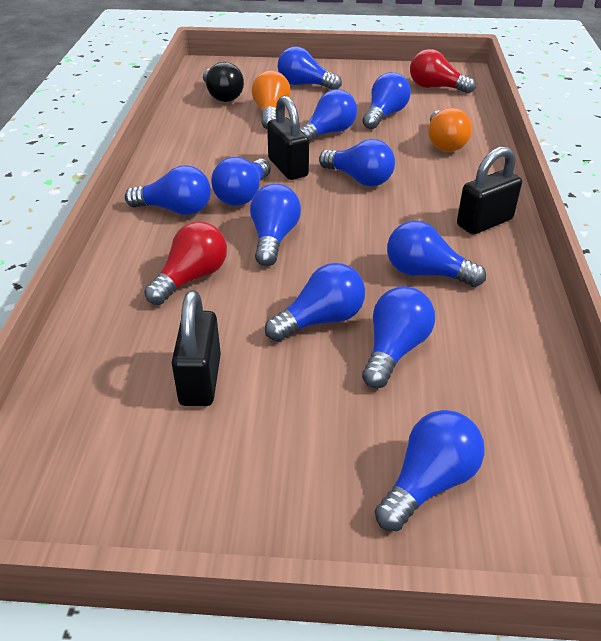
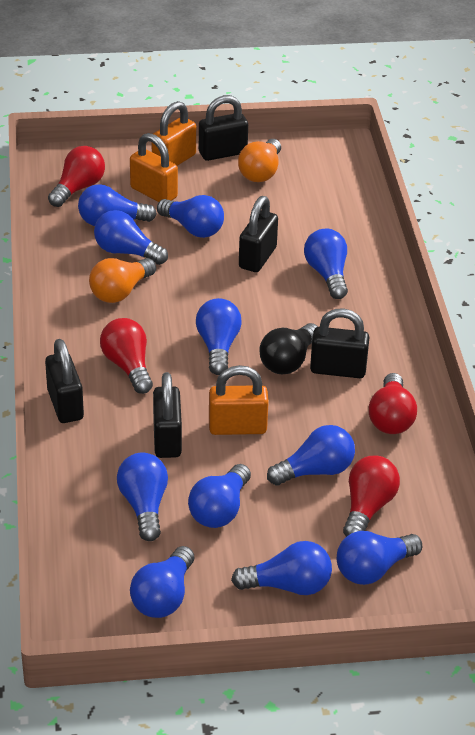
black padlock: 3 -> 5
orange padlock: 0 -> 3
red light bulb: 2 -> 4

